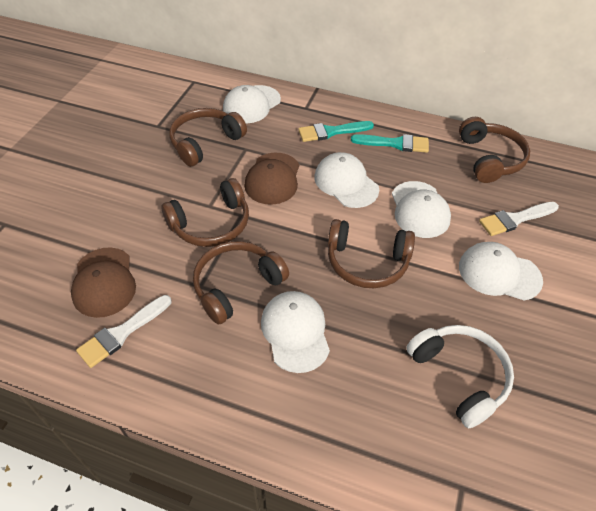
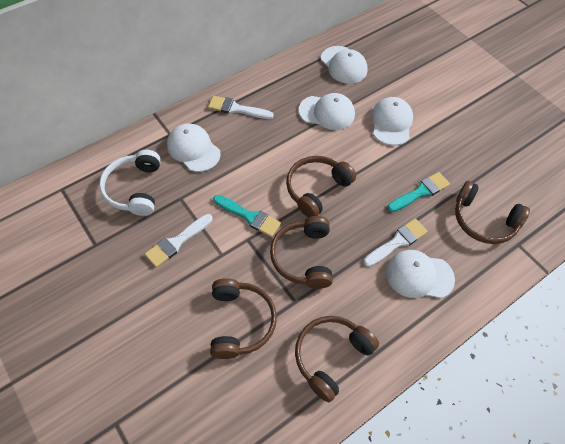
brown cap: 2 -> 0
white brush: 2 -> 3

